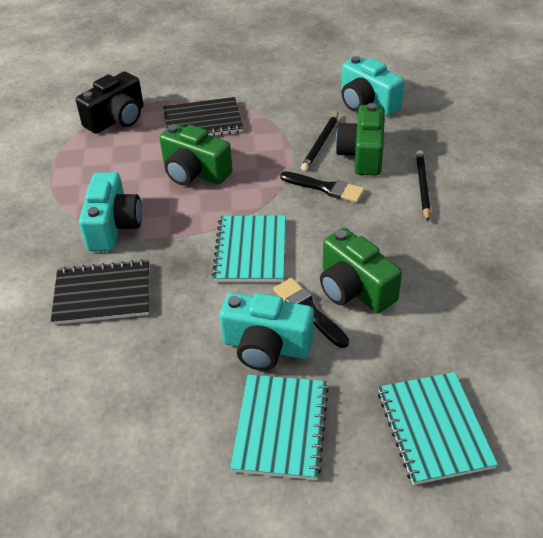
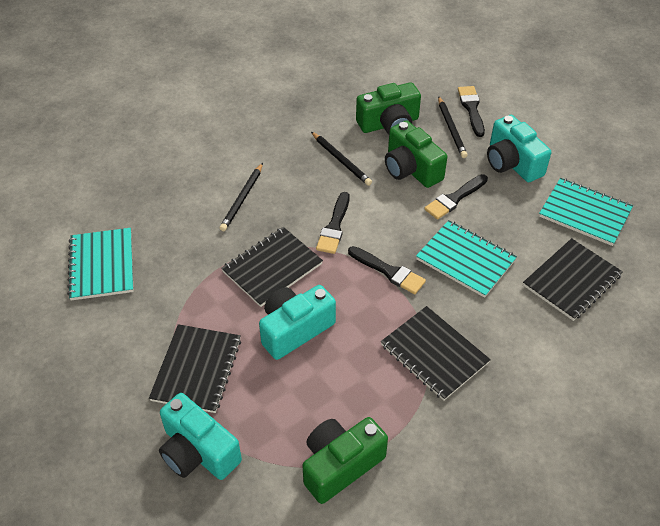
black brush: 2 -> 4
black camera: 1 -> 0
black notebook: 2 -> 4
black pencil: 2 -> 3

